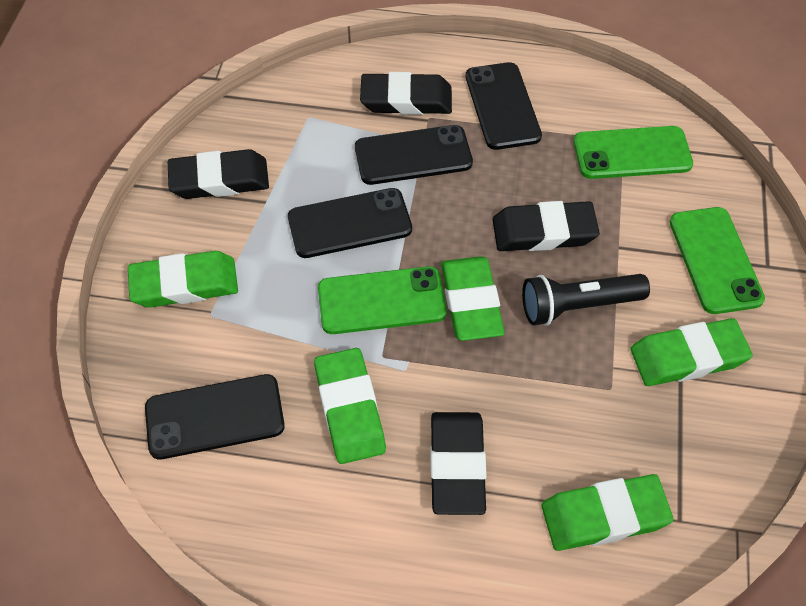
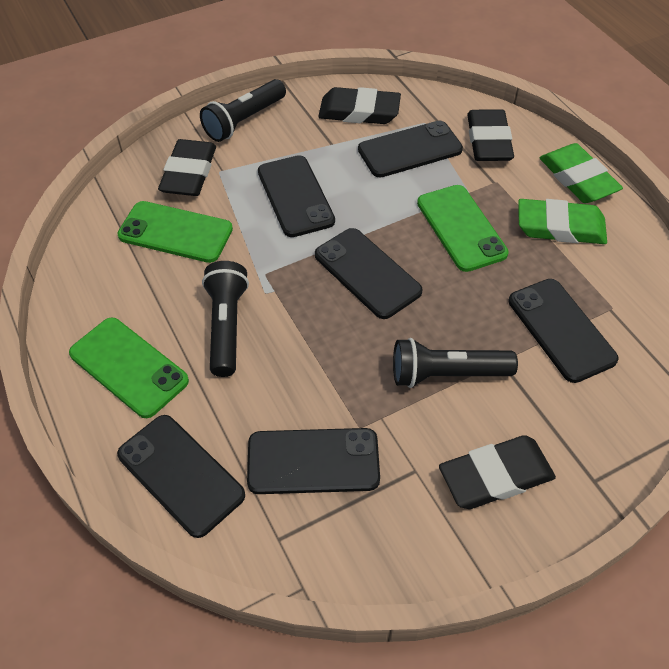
black flashlight: 1 -> 3
black phone: 4 -> 6
green eraser: 5 -> 2

